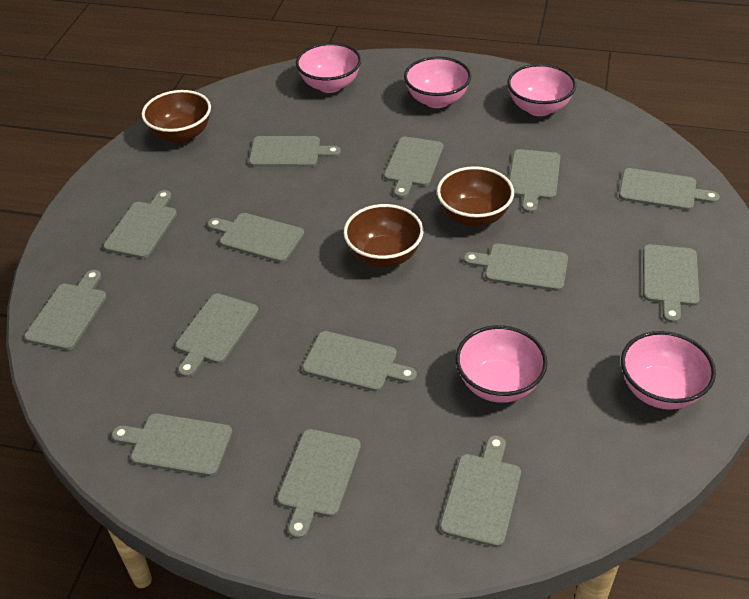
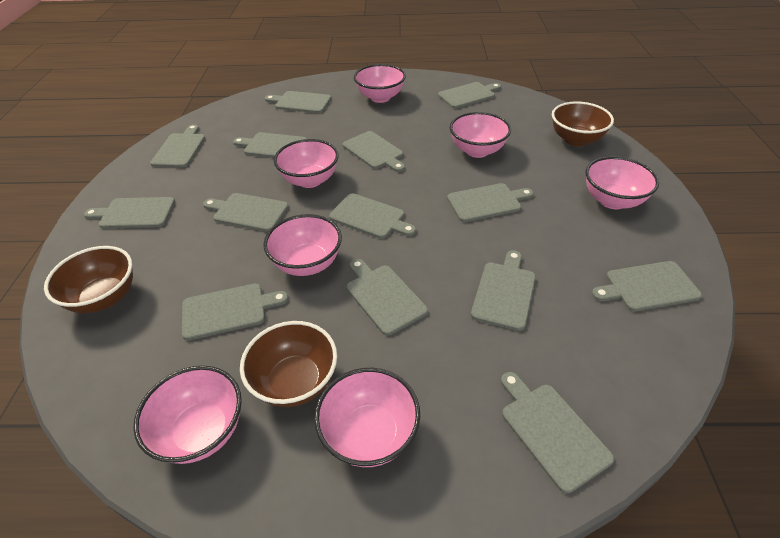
pink bowl: 5 -> 7

